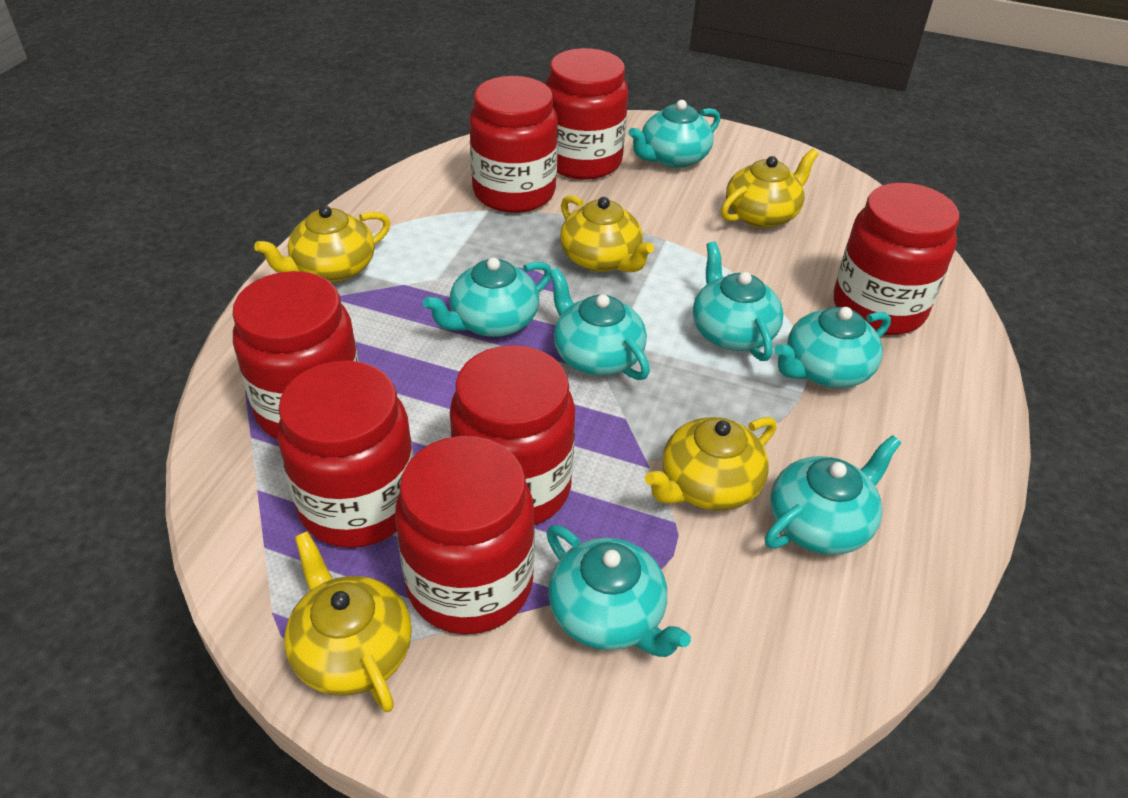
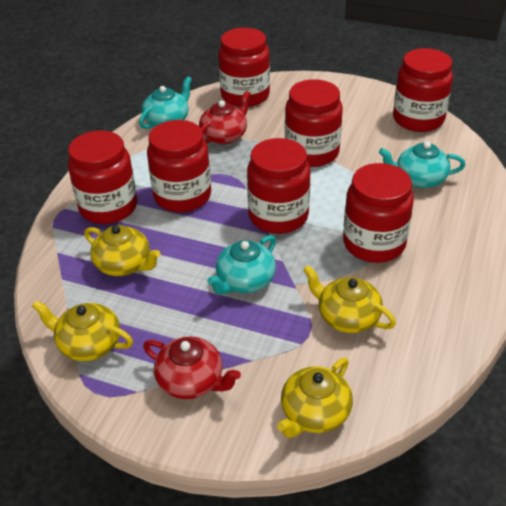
red teapot: 0 -> 2
turquoise teapot: 7 -> 3
yellow teapot: 5 -> 4

